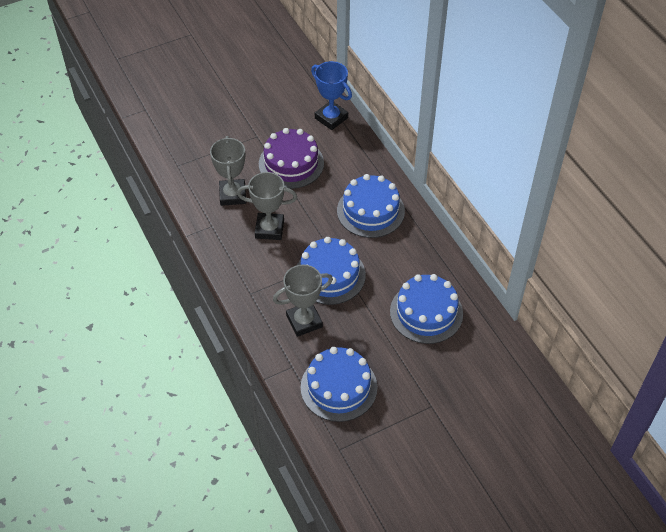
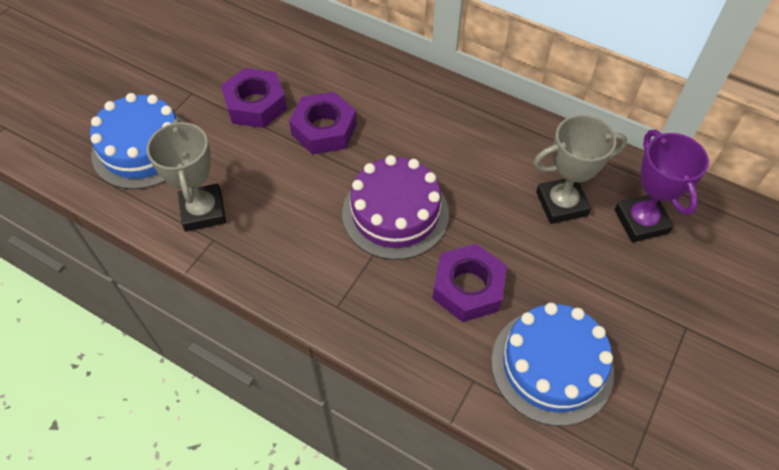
blue cake: 4 -> 2
blue trophy: 1 -> 0
grey trophy: 3 -> 2
purple nut: 0 -> 3
purple trophy: 0 -> 1

